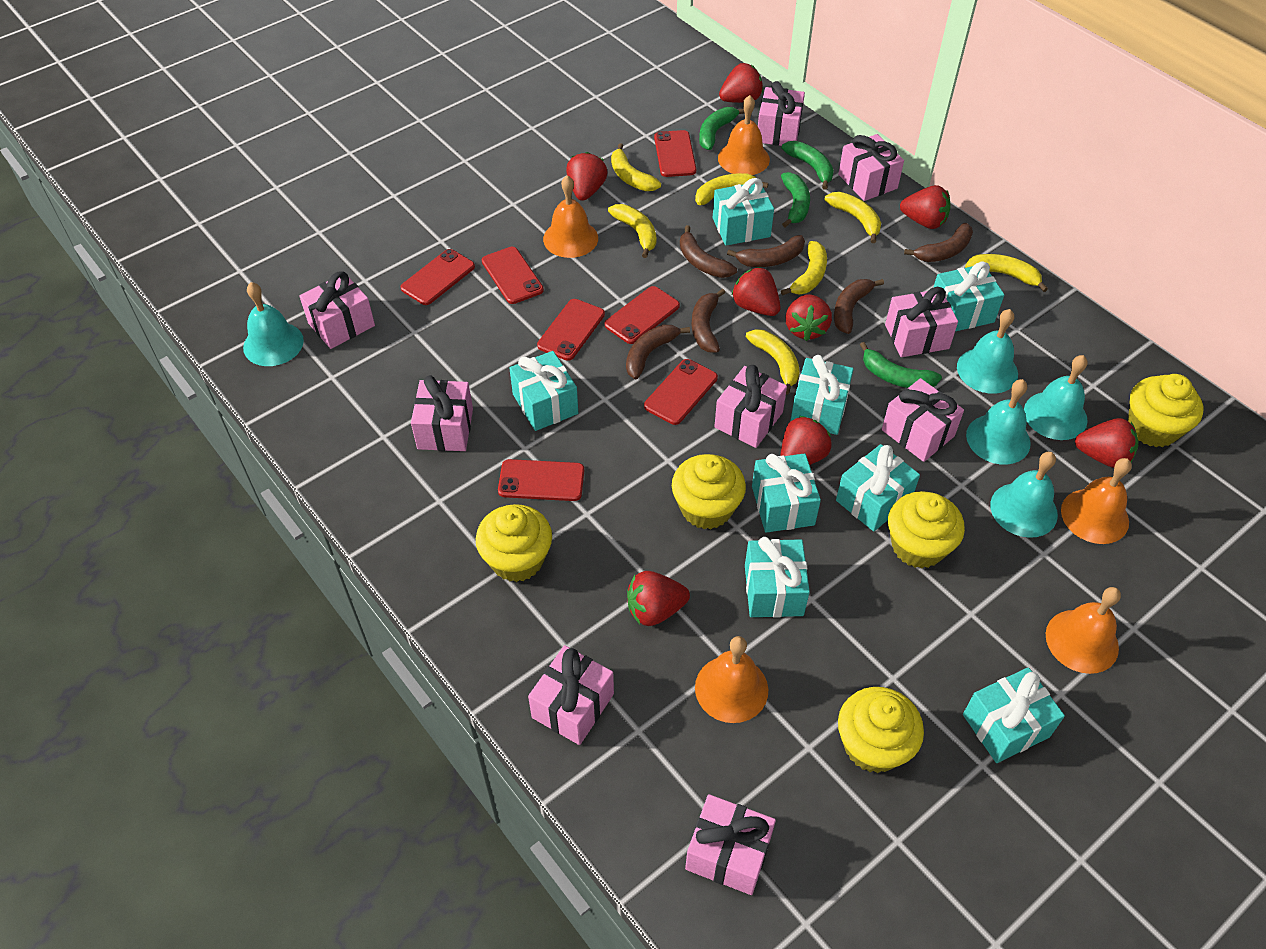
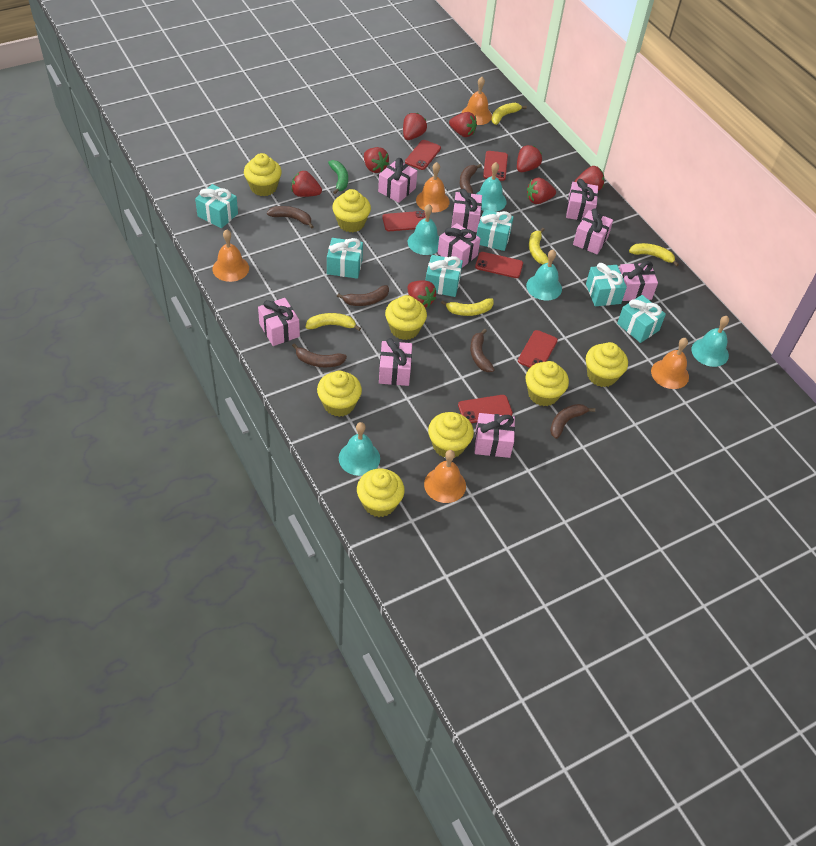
green banana: 4 -> 1
red phone: 7 -> 6
turquoise gift: 8 -> 6
yellow banana: 7 -> 5
yellow cupcake: 5 -> 8

